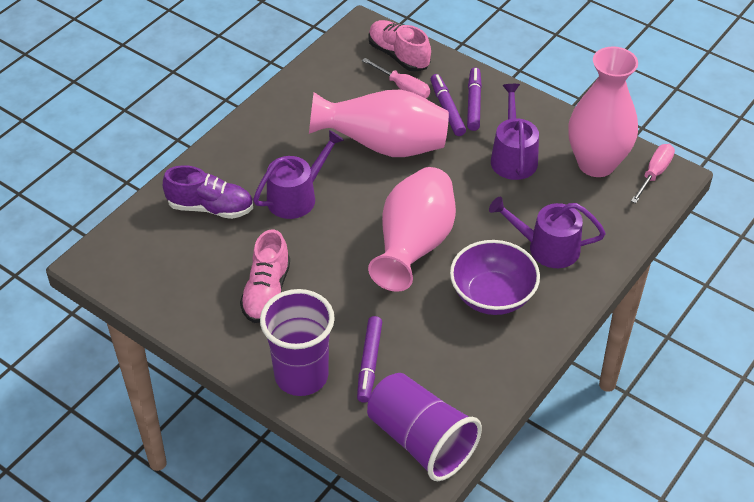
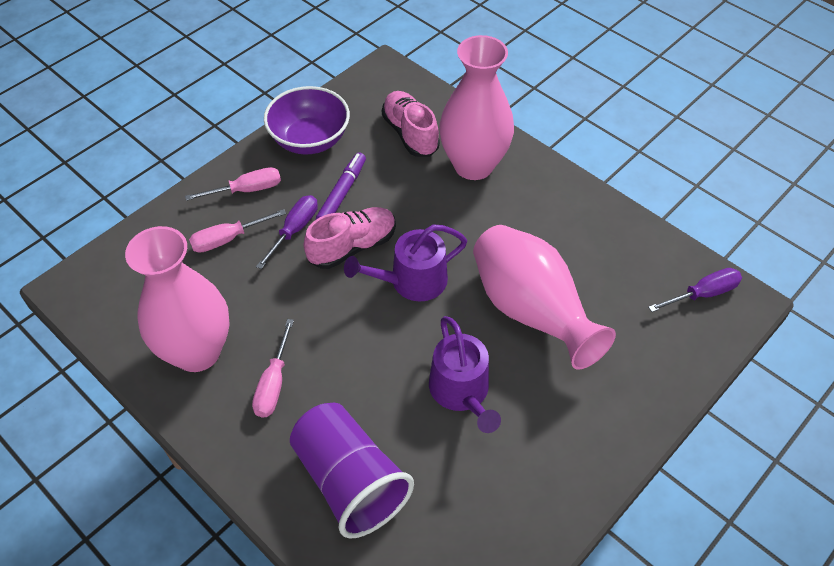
pink screwdriver: 2 -> 3
purple cup: 2 -> 1
purple marker: 3 -> 1
purple screwdriver: 0 -> 2
purple shoe: 1 -> 0
purple watering can: 3 -> 2

